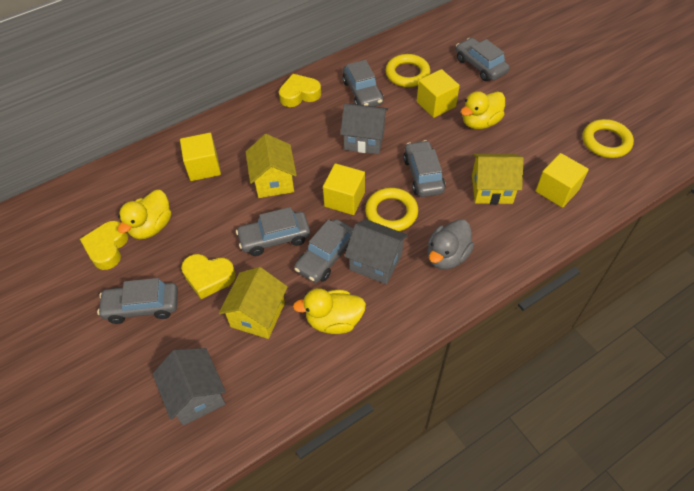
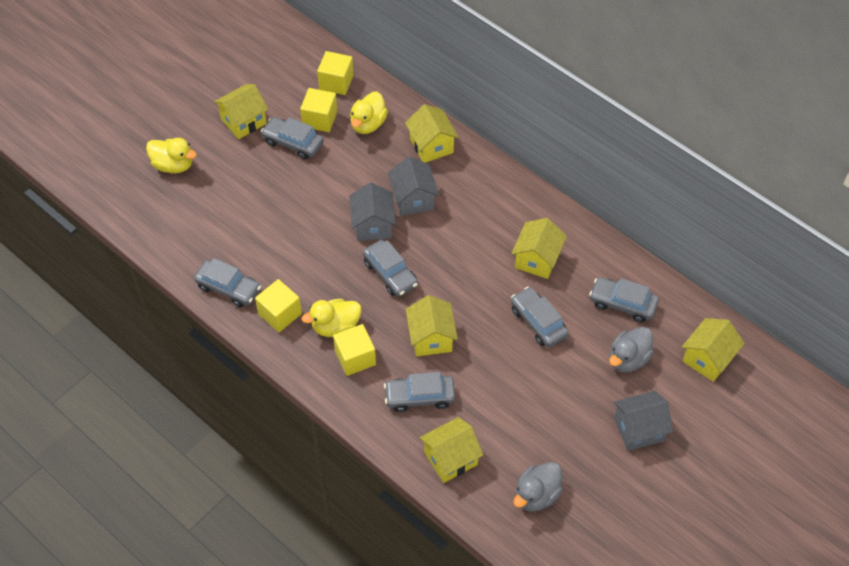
grey duck: 1 -> 2
yellow heart: 3 -> 0
yellow house: 3 -> 6
yellow ring: 3 -> 0

